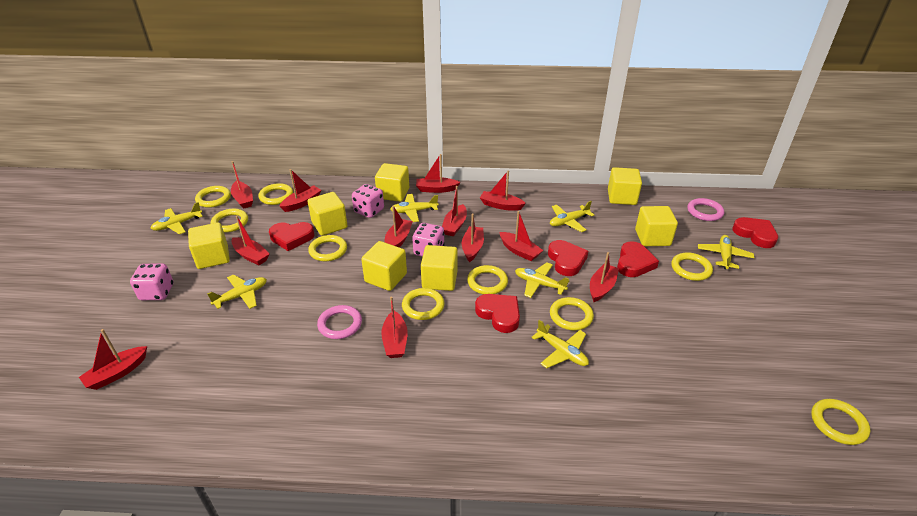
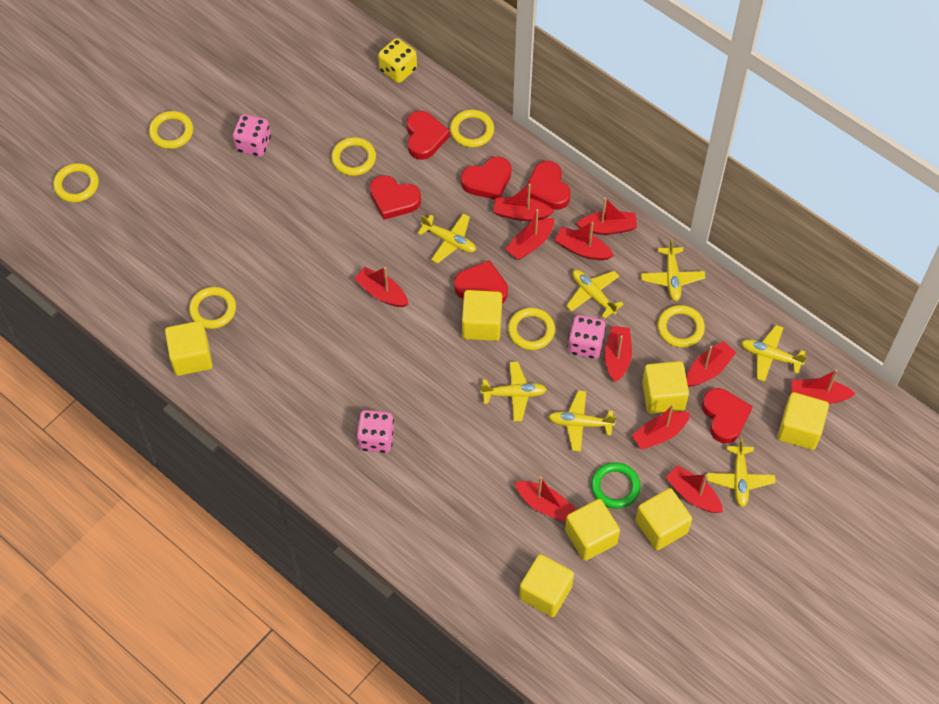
green ring: 0 -> 1
pink ring: 2 -> 0
red boat: 12 -> 11
red heart: 5 -> 6
yellow dice: 0 -> 1
yellow ring: 9 -> 7

